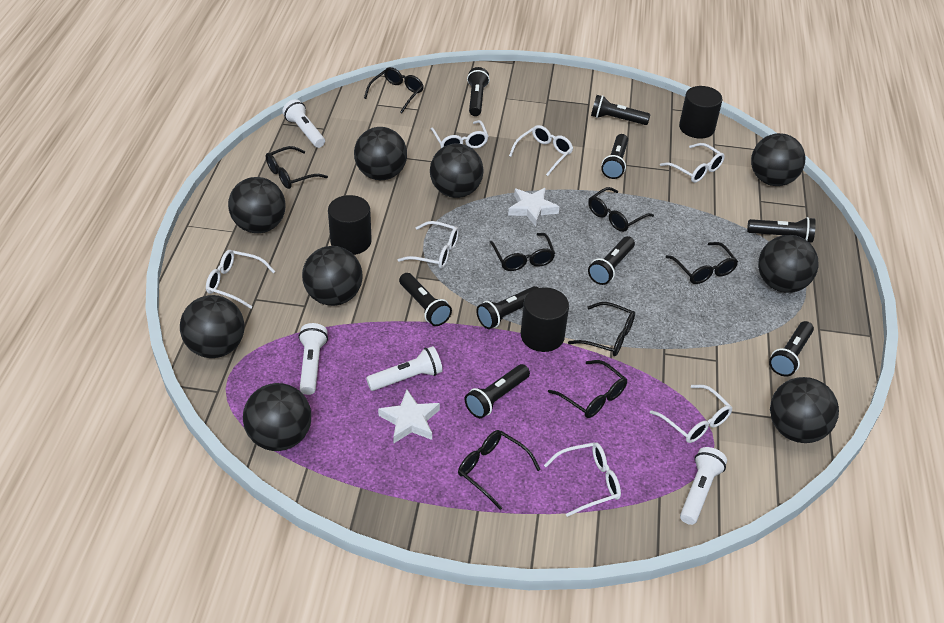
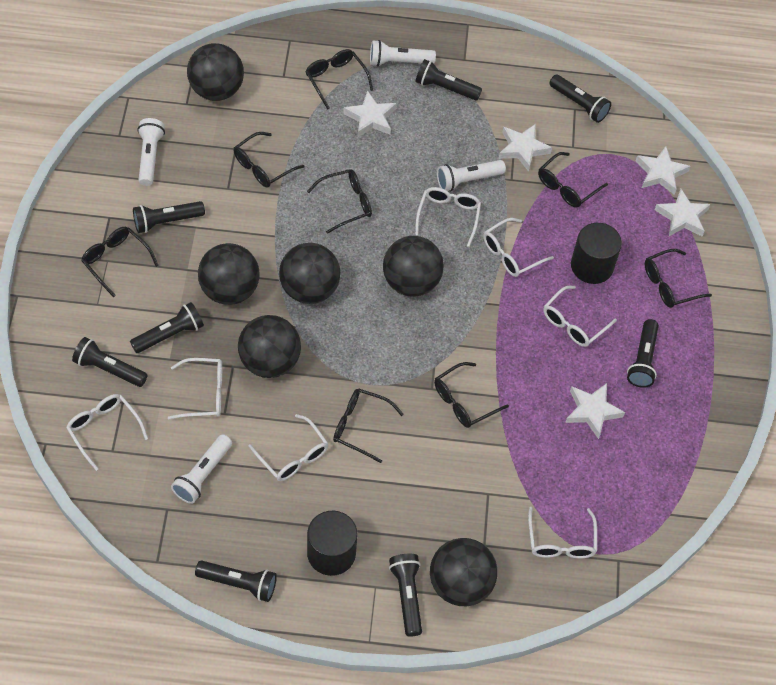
black ball: 9 -> 6
black cylinder: 3 -> 2
black flashlight: 9 -> 8
white star: 2 -> 5

